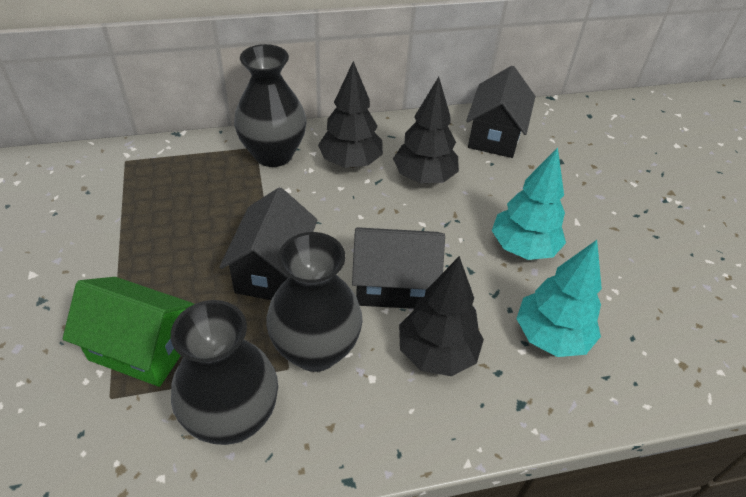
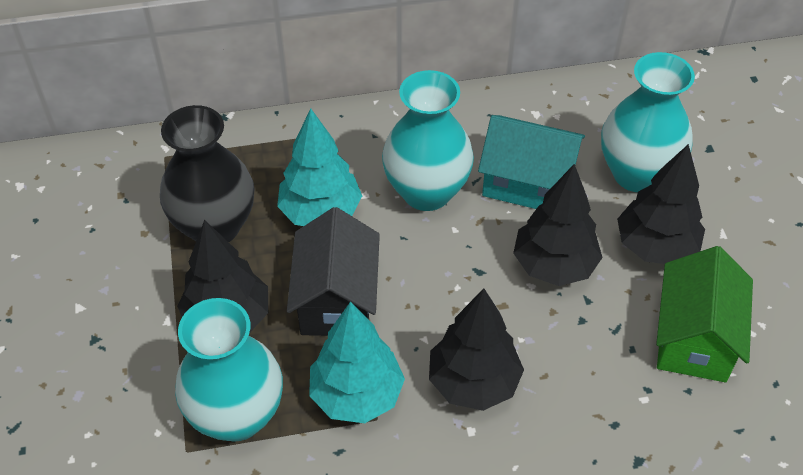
black house: 3 -> 1
black tree: 3 -> 4
black vase: 3 -> 1
turquoise house: 0 -> 1
turquoise vase: 0 -> 3

